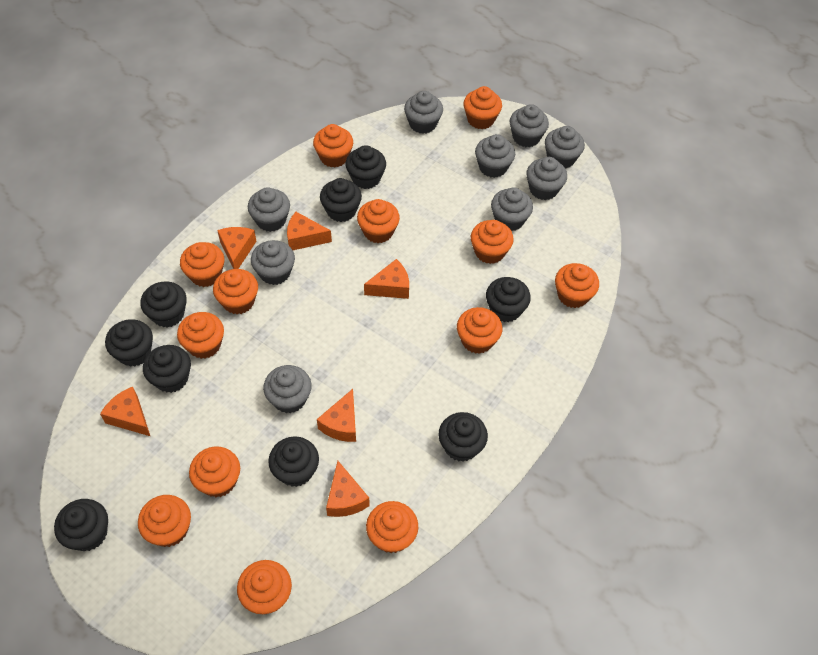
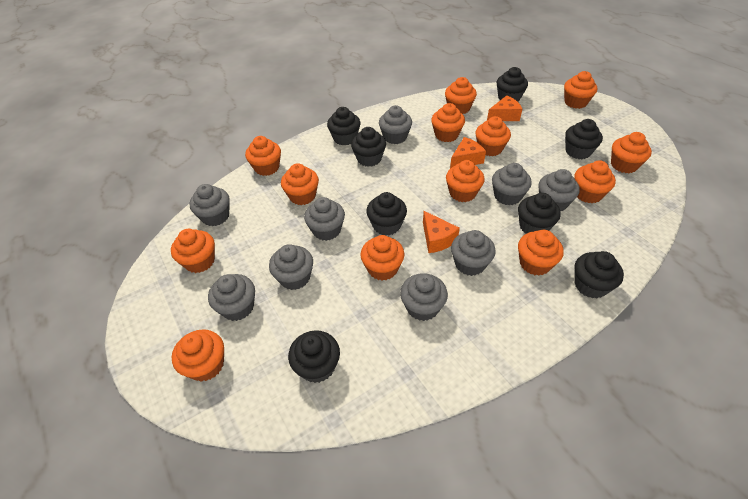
black cupcake: 9 -> 8
orange cheese: 6 -> 3

